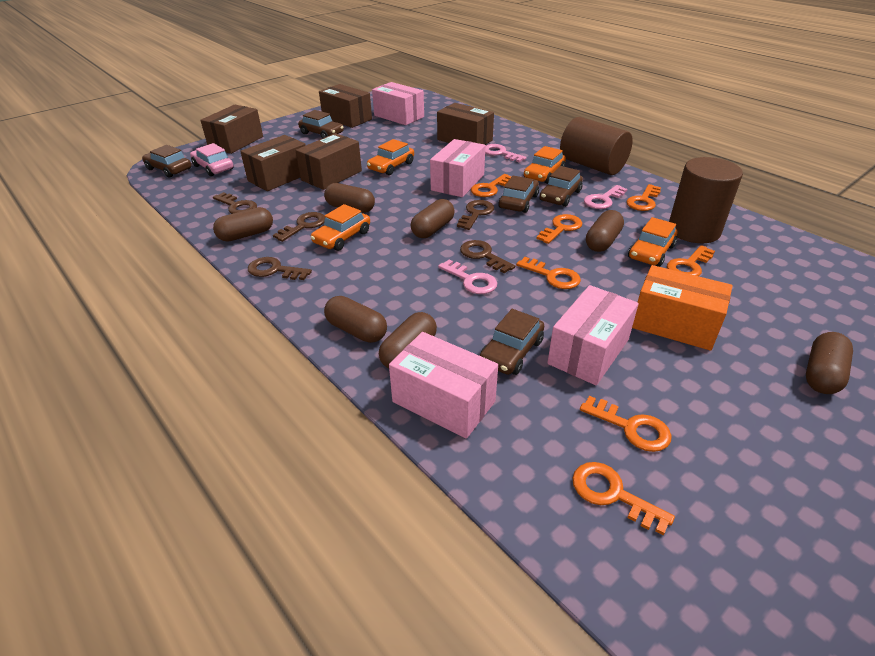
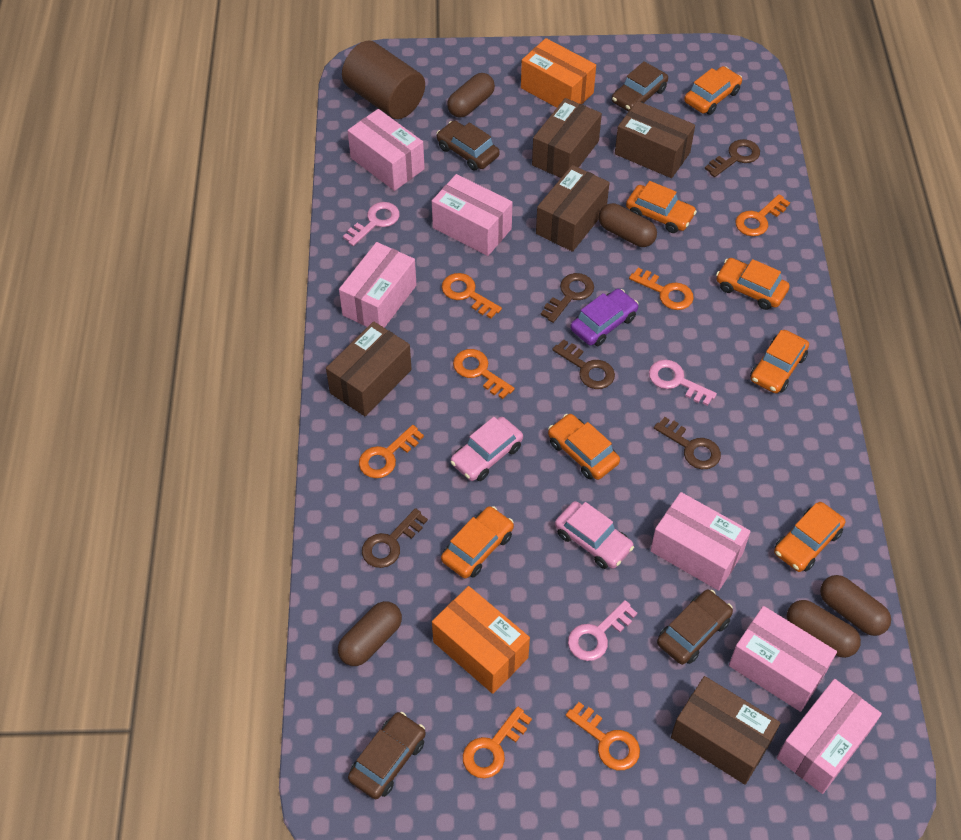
brown capsule: 7 -> 5
brown car: 5 -> 4
brown cylinder: 2 -> 1
orange box: 1 -> 2
orange car: 4 -> 7
pink box: 4 -> 6
pink car: 1 -> 2
purple car: 0 -> 1

